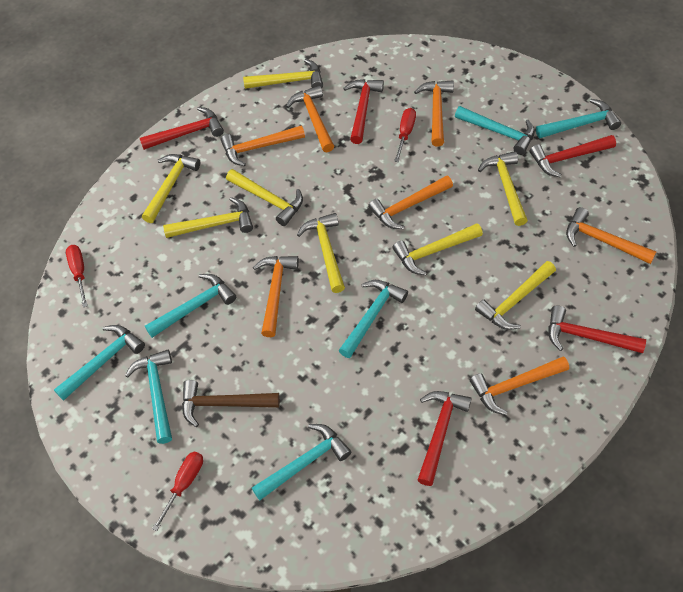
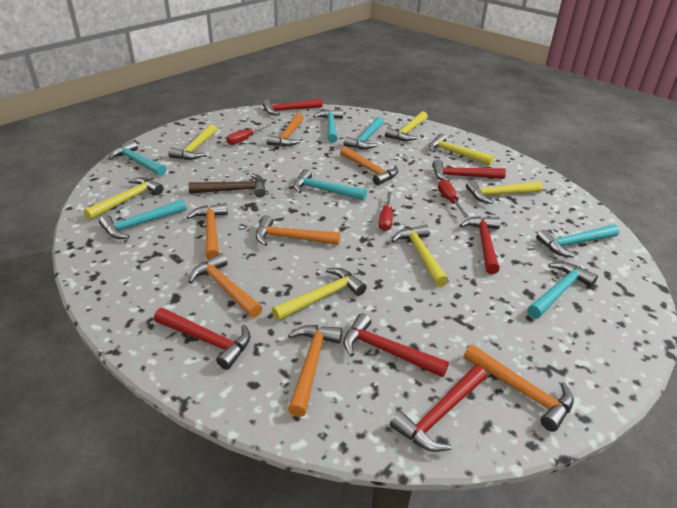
red hammer: 5 -> 6
yellow hammer: 8 -> 7

